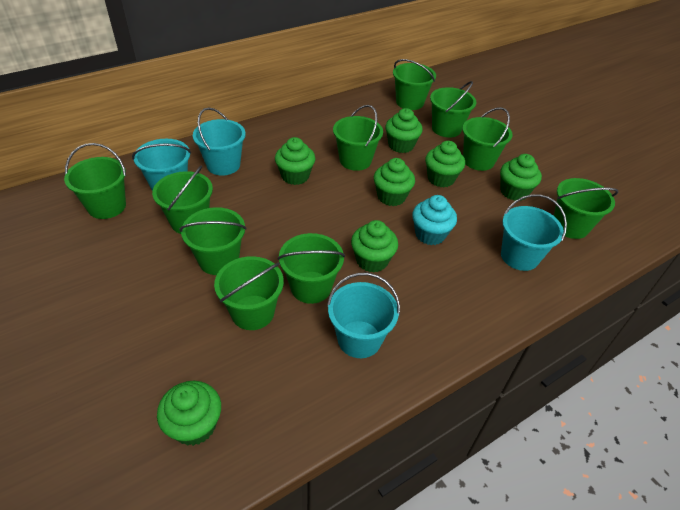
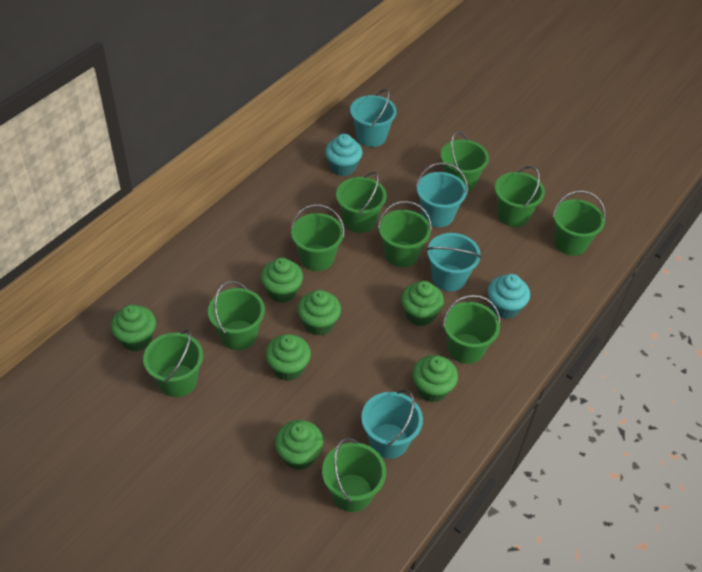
turquoise cupcake: 1 -> 2

